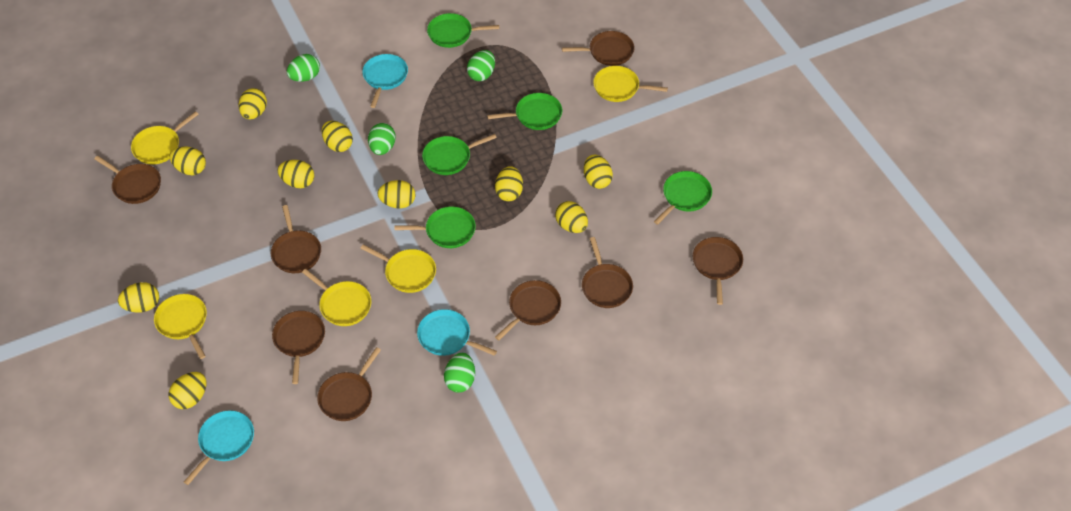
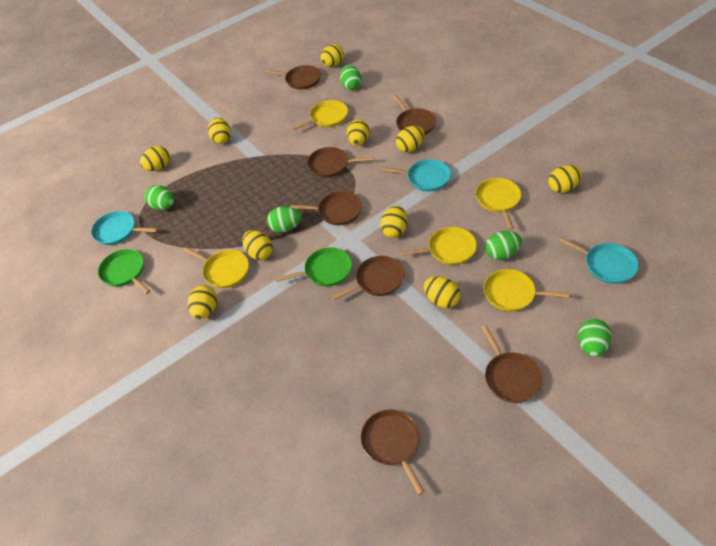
brown pan: 8 -> 7
green egg: 4 -> 5
green pan: 5 -> 2

